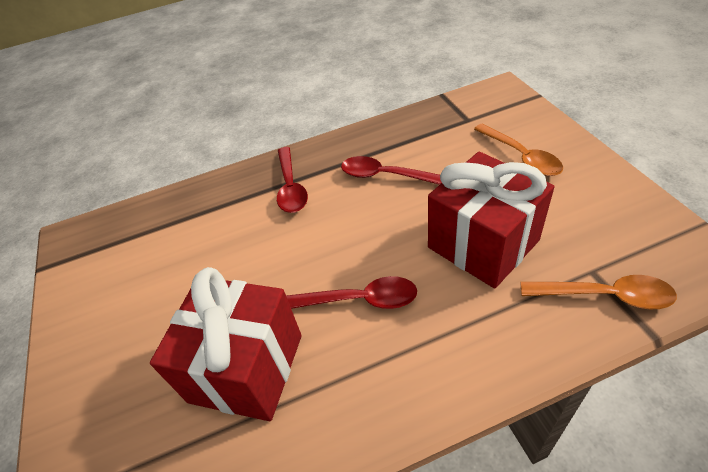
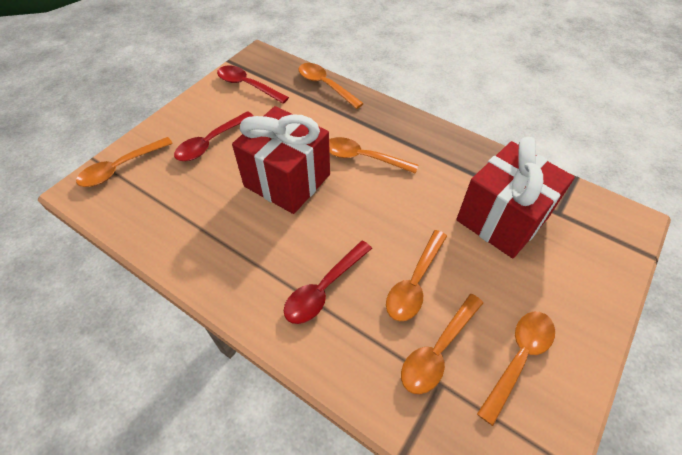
orange spoon: 2 -> 6

